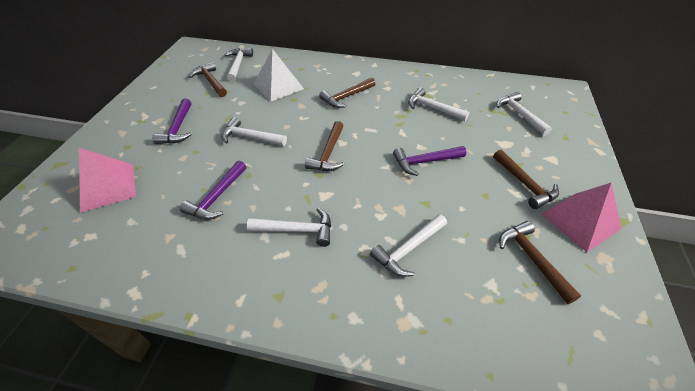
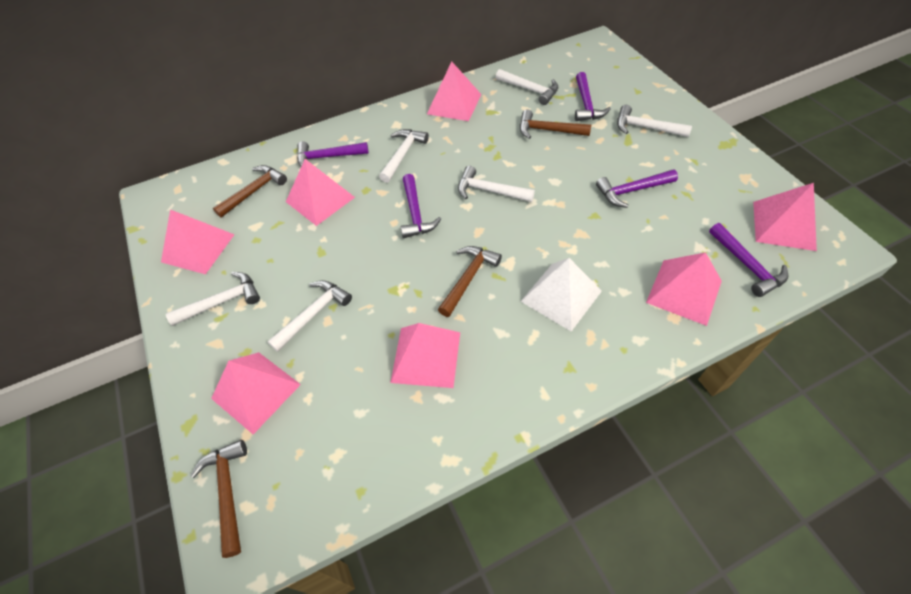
brown hammer: 5 -> 4
pink pyramid: 2 -> 7
purple hammer: 3 -> 5

